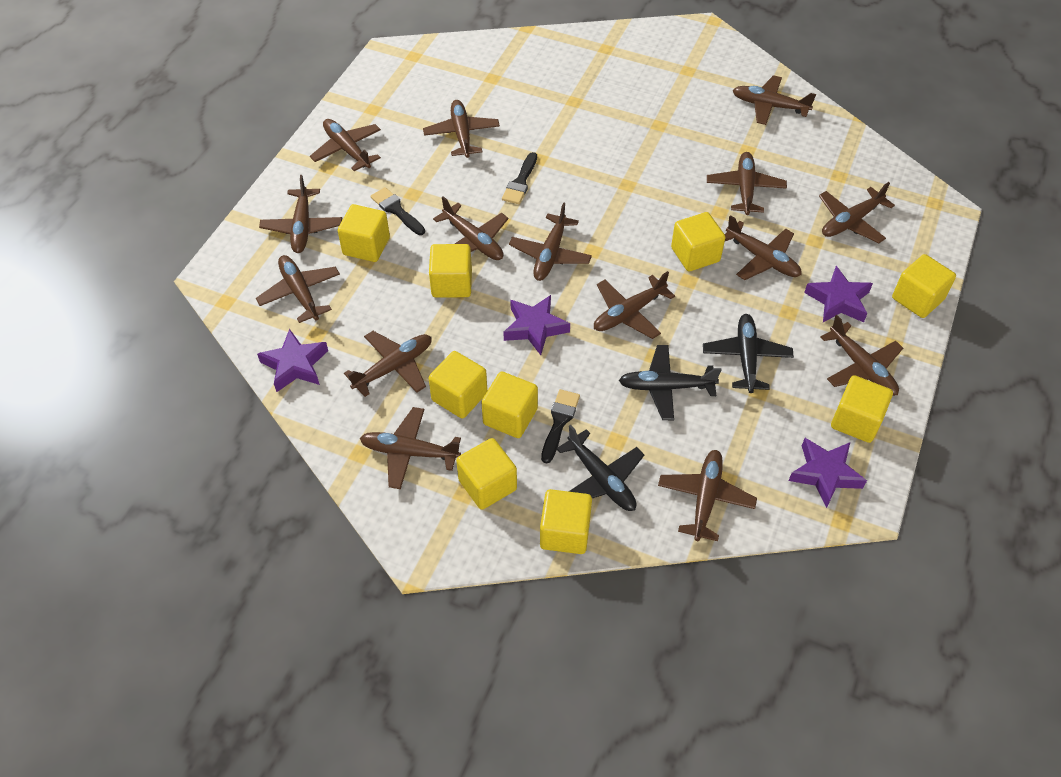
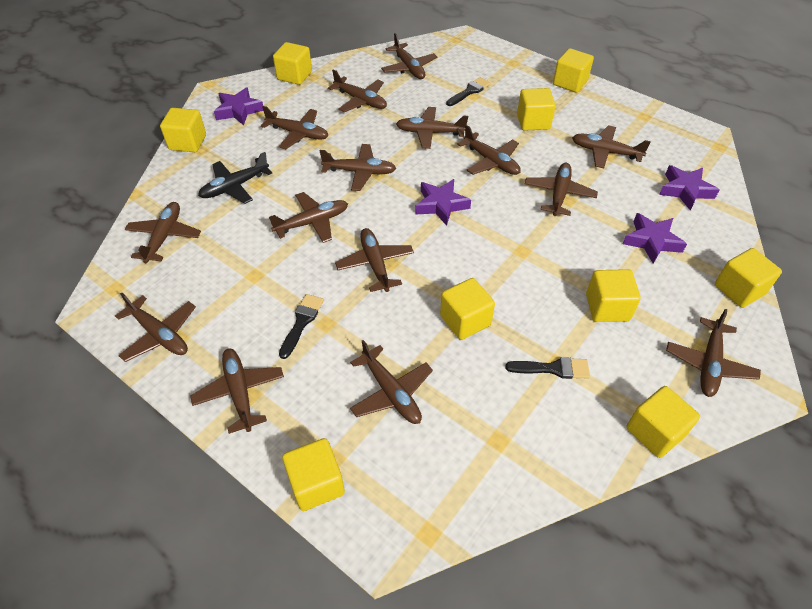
black plane: 3 -> 1

